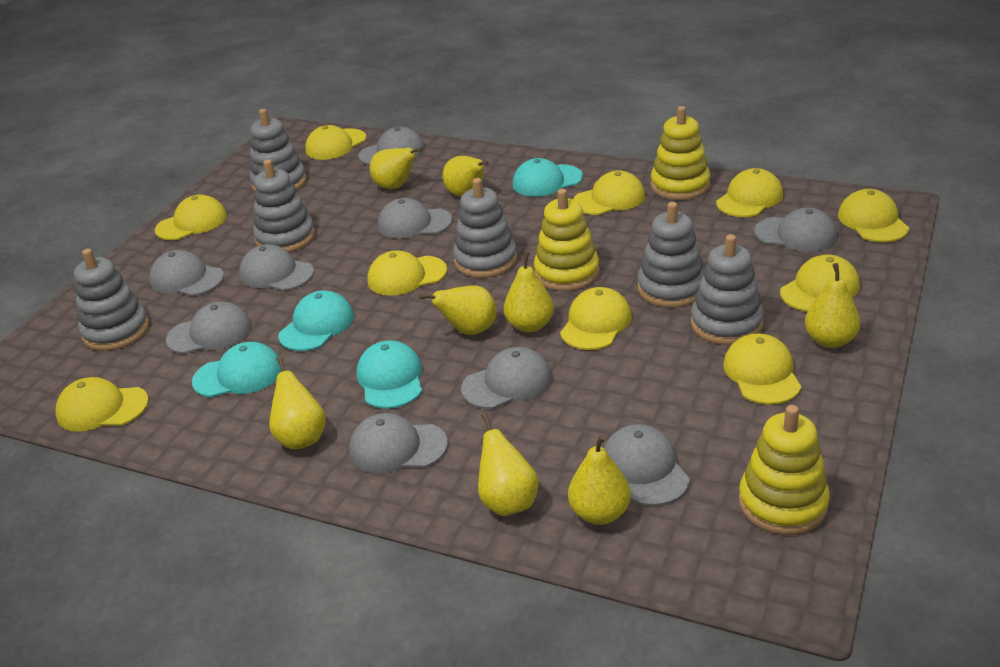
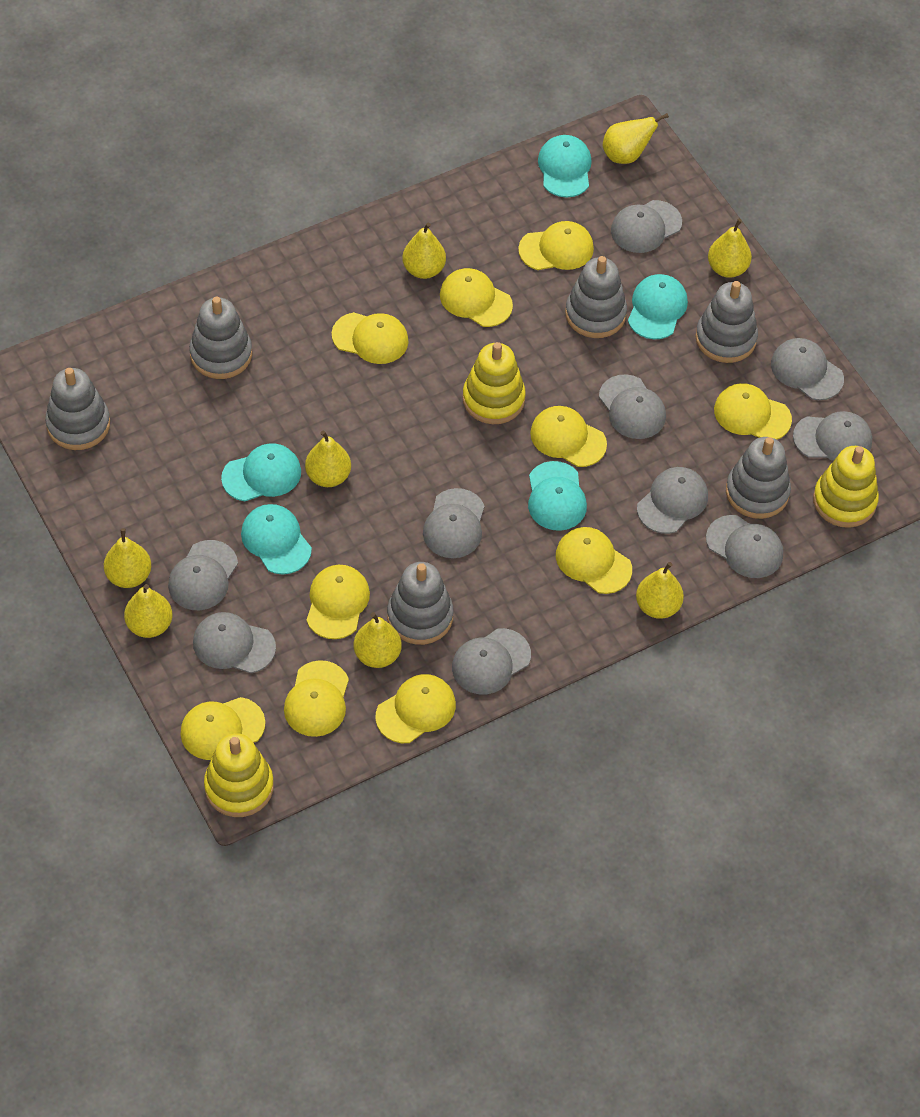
grey cap: 9 -> 10
turquoise cap: 4 -> 5

